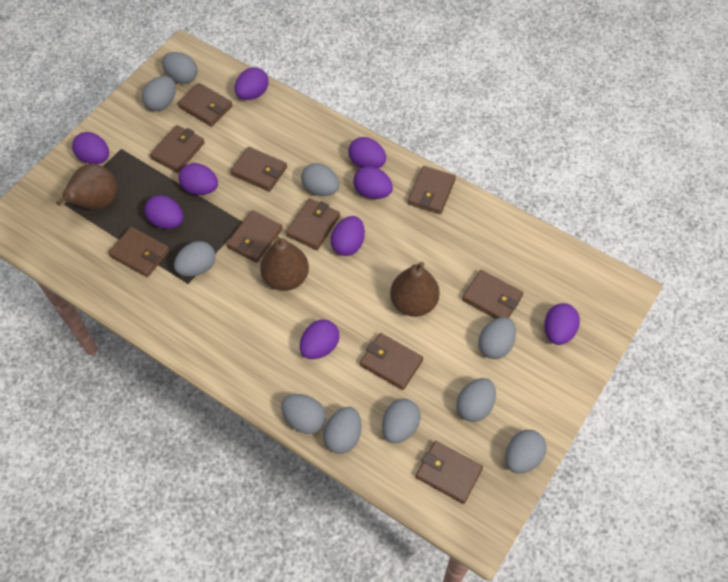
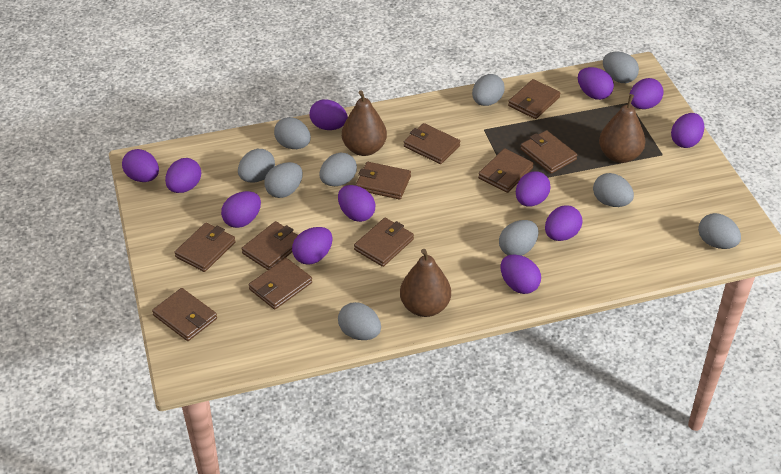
purple egg: 9 -> 12

